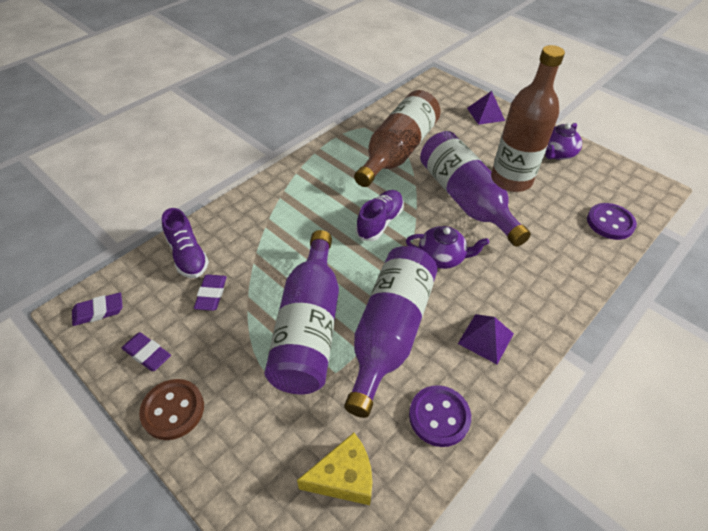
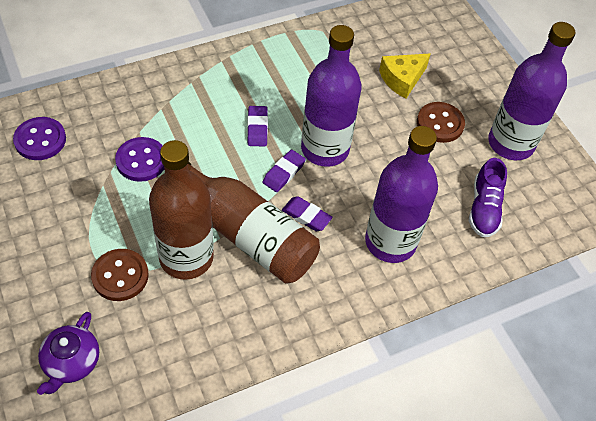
brown button: 1 -> 2
purple pyramid: 2 -> 0
purple shoe: 2 -> 1
purple teapot: 2 -> 1

